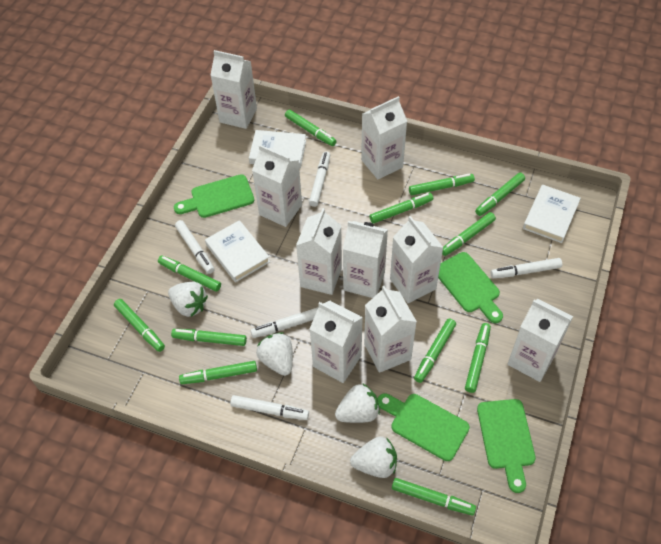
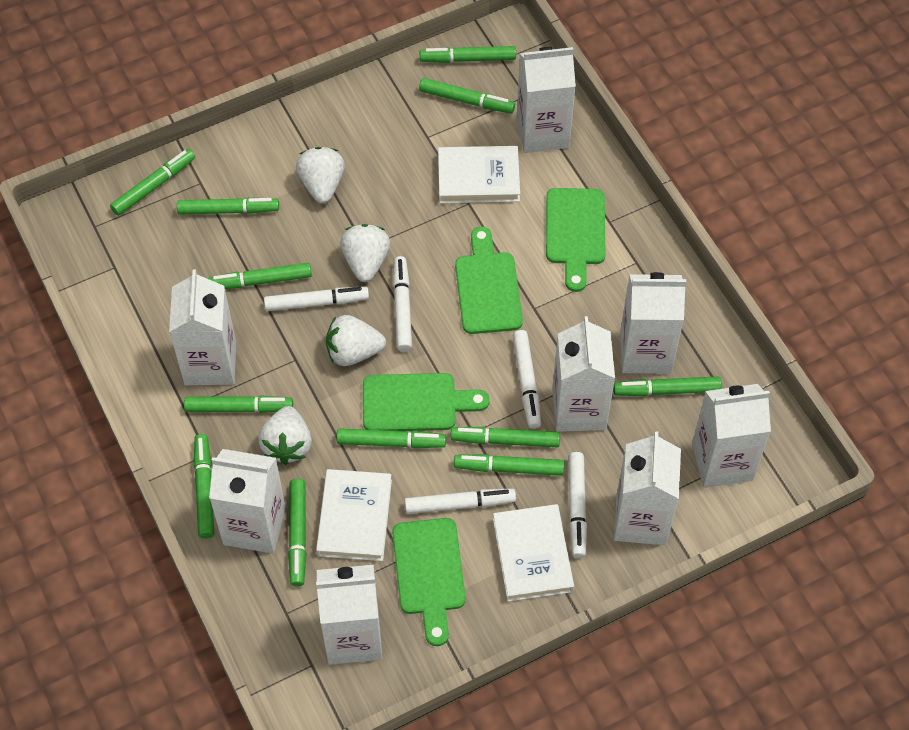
white carton: 9 -> 8

